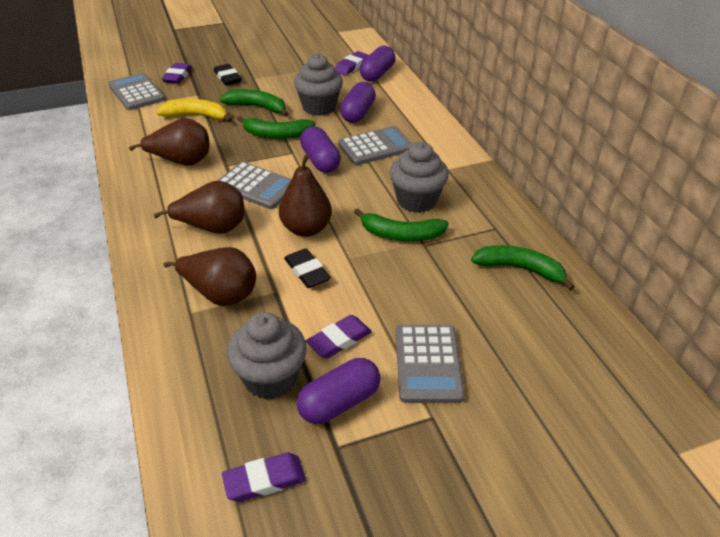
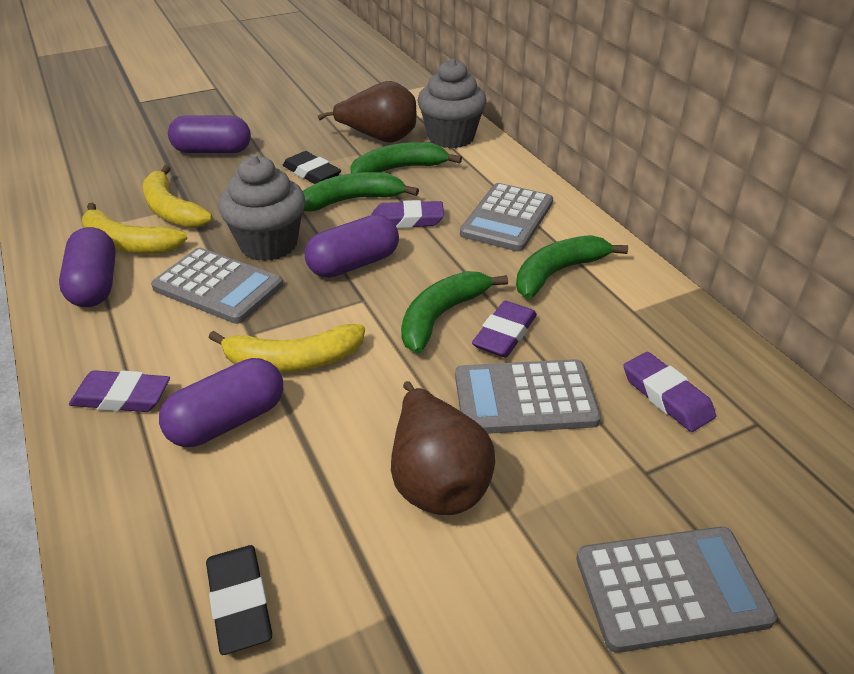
brown pear: 4 -> 2
grey cupcake: 3 -> 2
yellow banana: 1 -> 3

